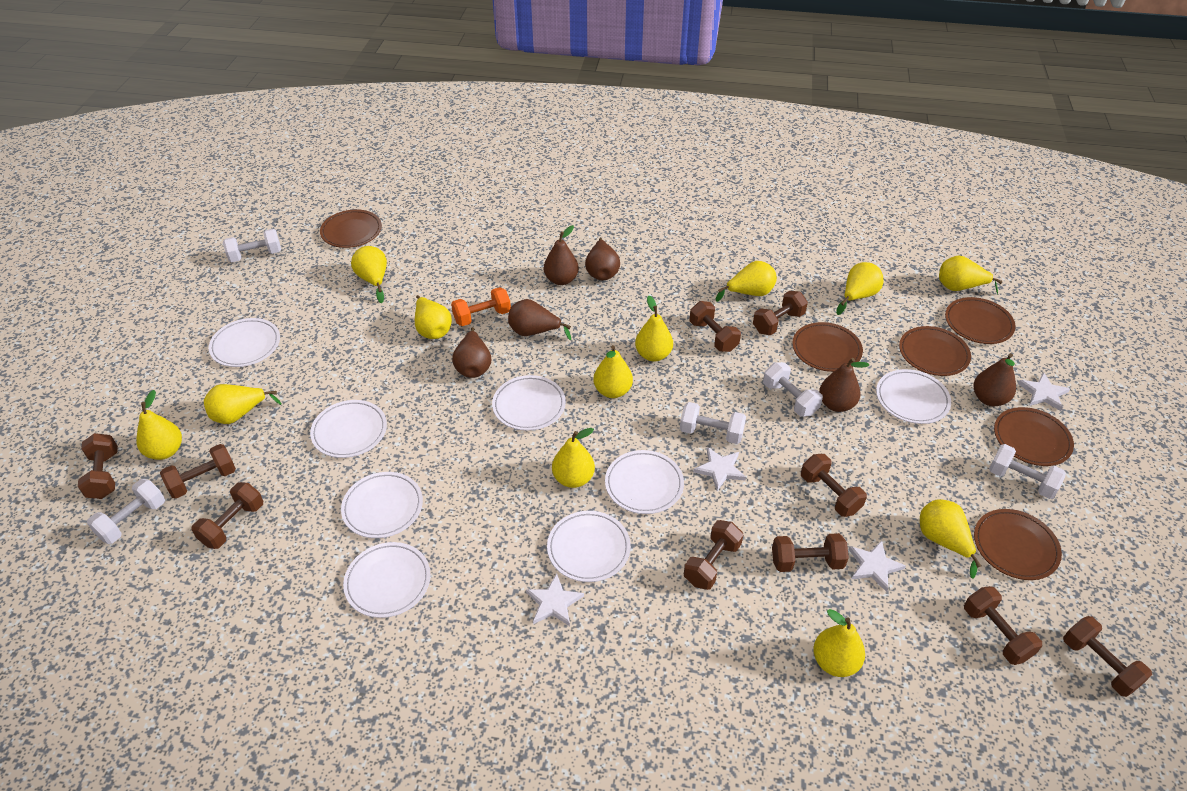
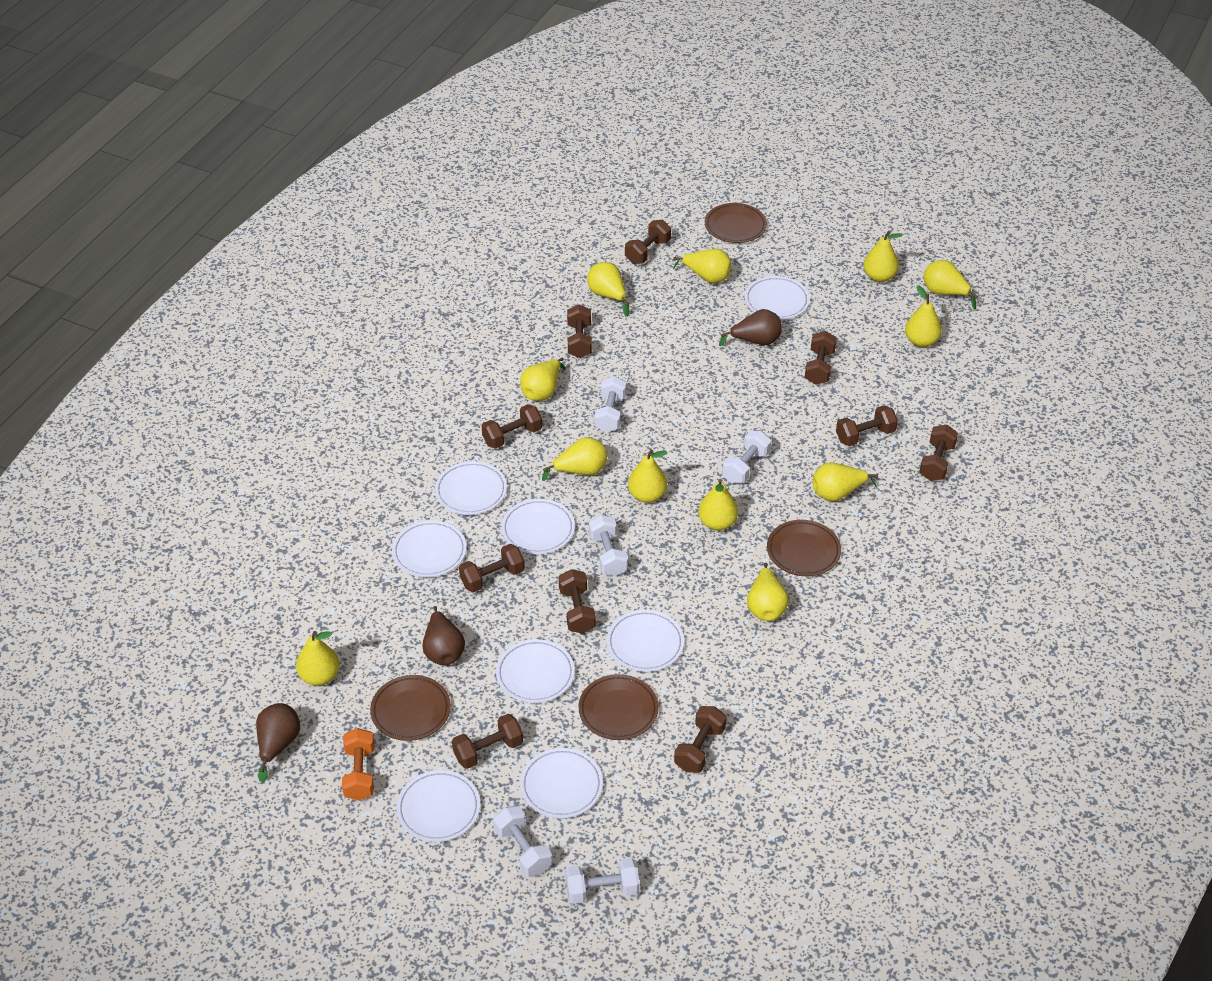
brown pear: 6 -> 3
brown plate: 6 -> 4
white star: 4 -> 0

